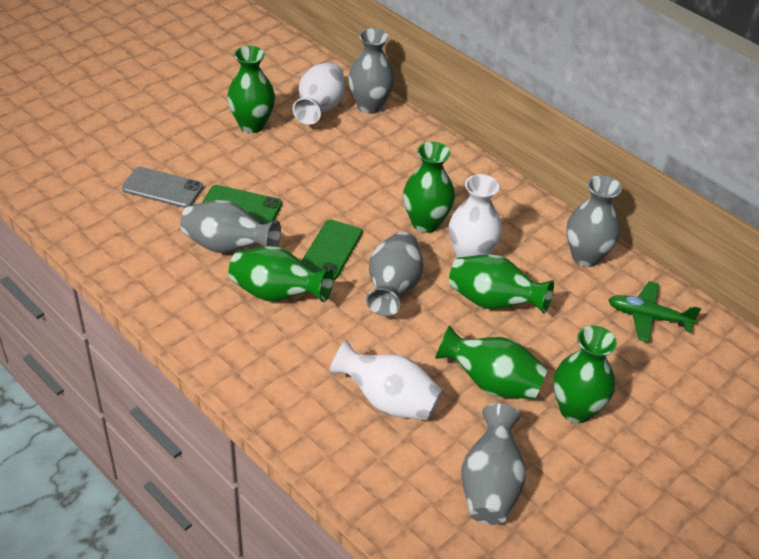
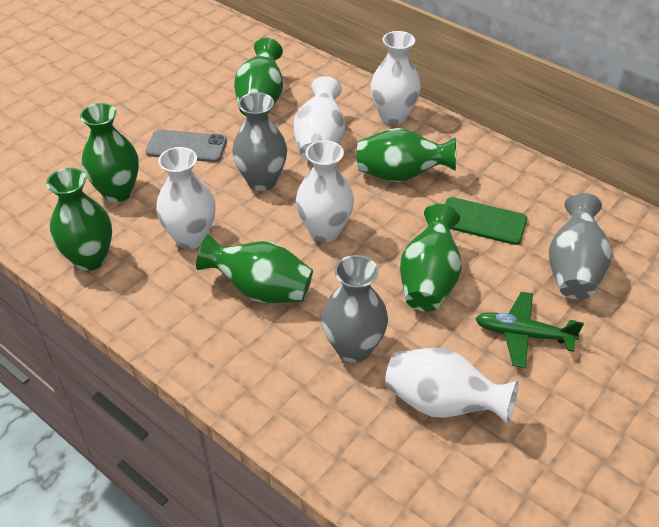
green phone: 2 -> 1
grey vase: 5 -> 3
white vase: 3 -> 5

